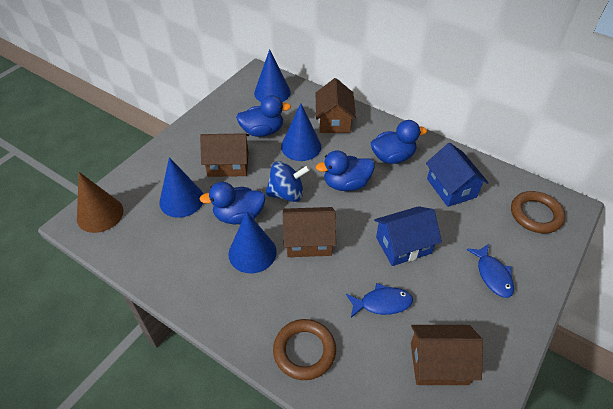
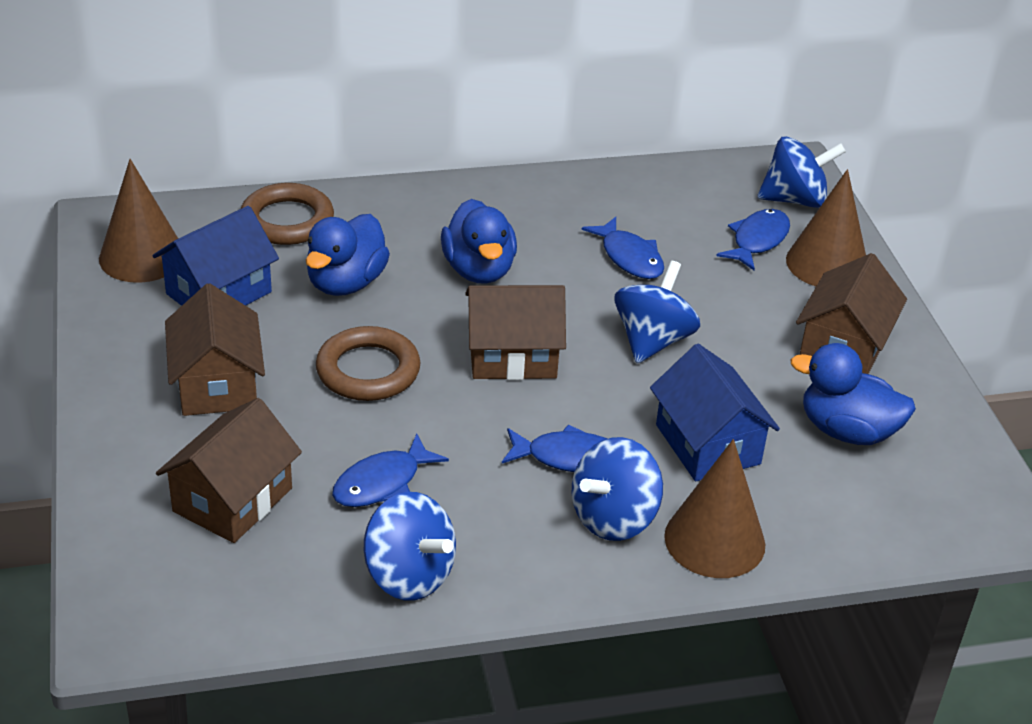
blue cone: 4 -> 0
blue duck: 4 -> 3
blue fish: 2 -> 4
blue spinning top: 1 -> 4
brown cone: 1 -> 3

